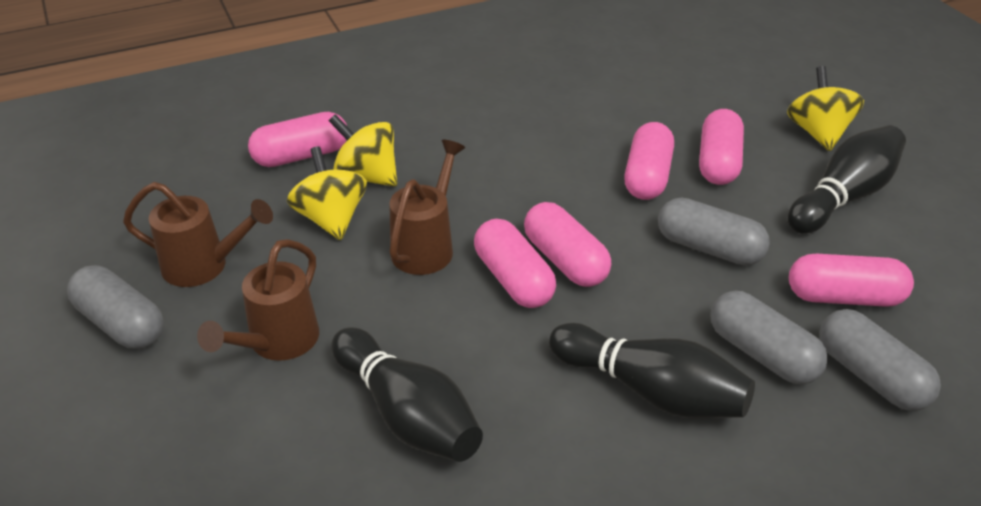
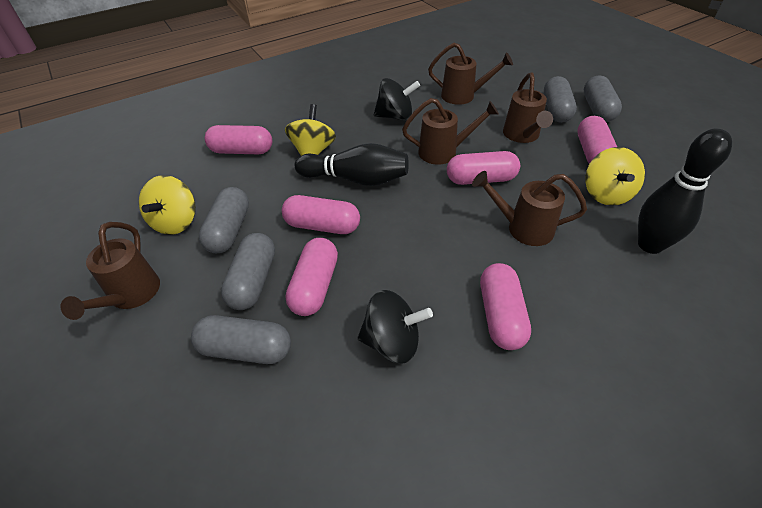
black bowling pin: 3 -> 2
black spinning top: 0 -> 2
brown watering can: 3 -> 5
grey capsule: 4 -> 5

